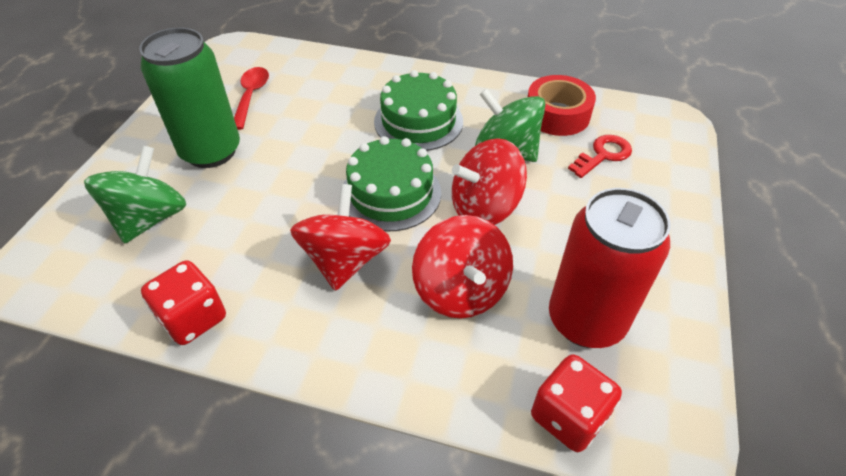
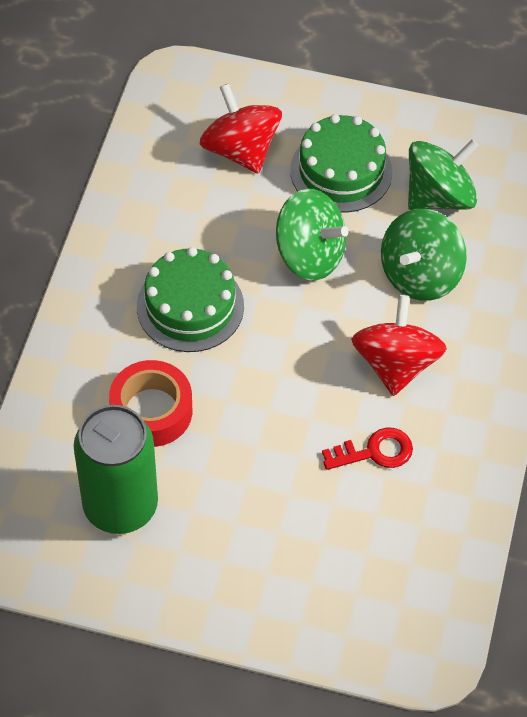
green spinning top: 2 -> 3
red can: 1 -> 0
red dice: 2 -> 0
red spinning top: 3 -> 2
red spoon: 1 -> 0

